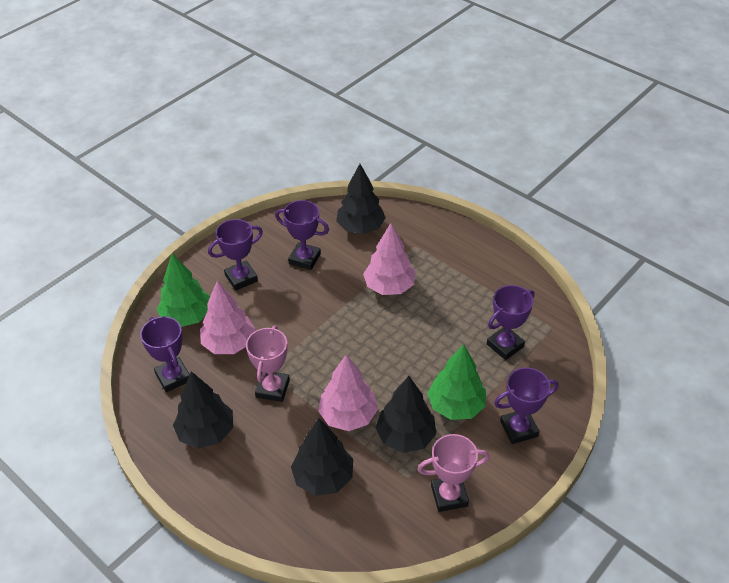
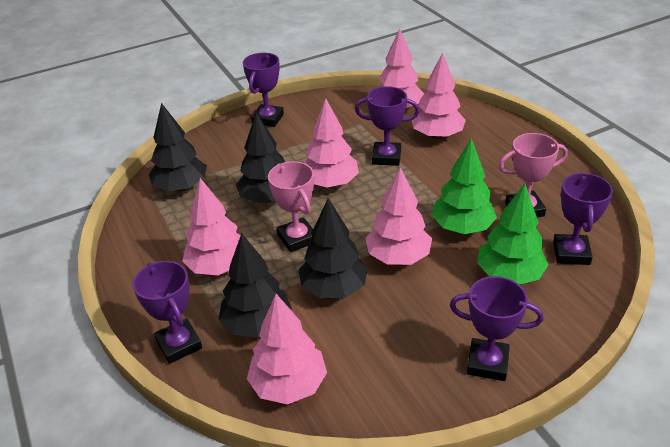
pink tree: 3 -> 6

